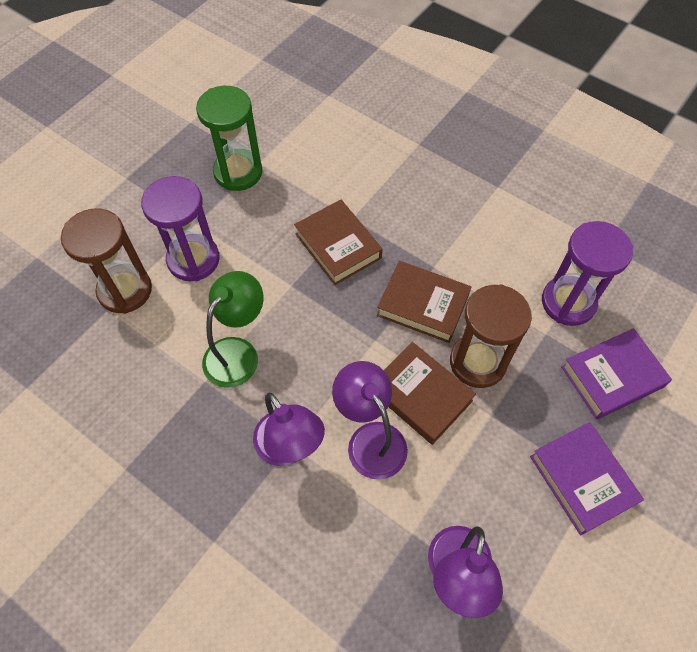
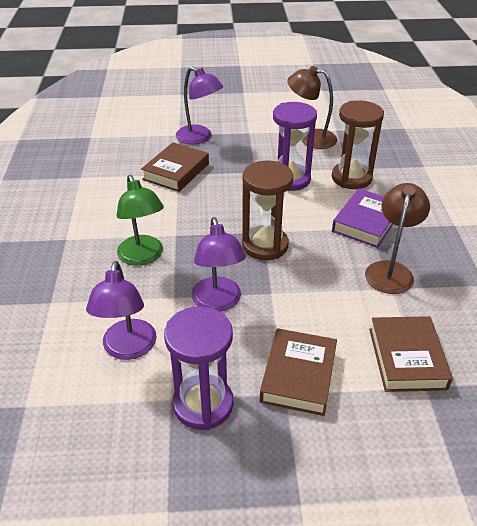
brown lamp: 0 -> 2
green hourglass: 1 -> 0
purple book: 2 -> 1

